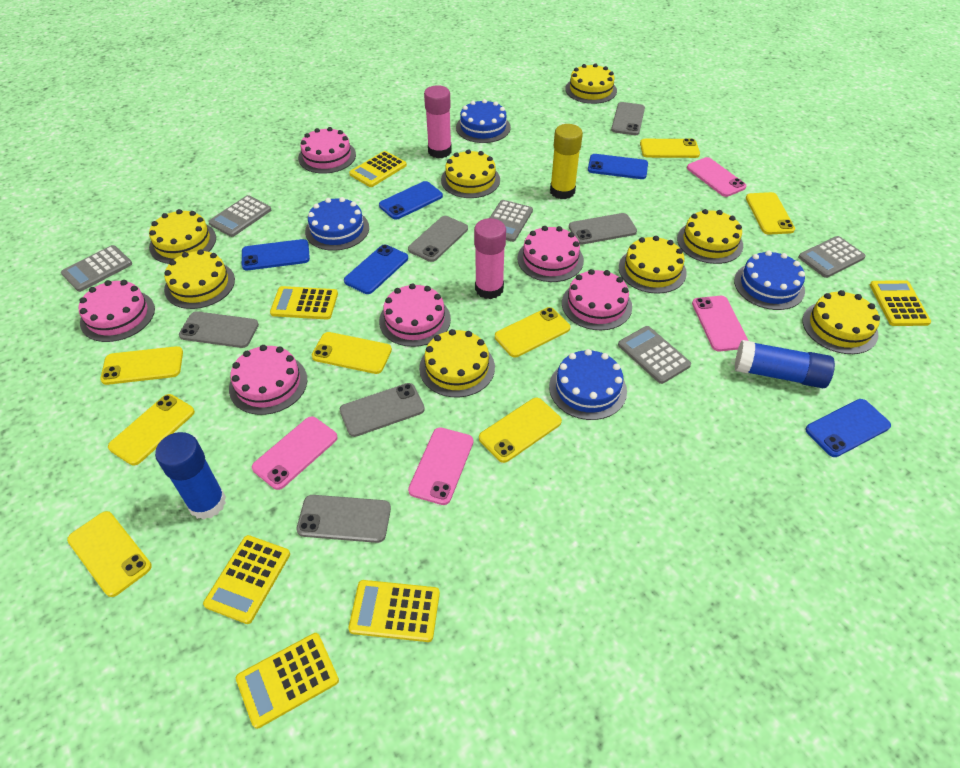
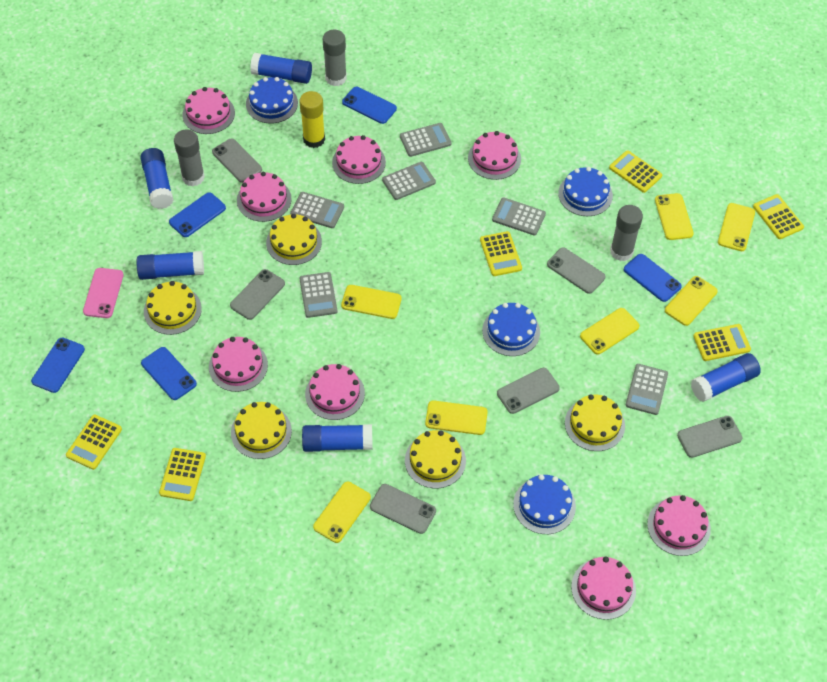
blue glue stick: 2 -> 5
grey calculator: 5 -> 6
grey glue stick: 0 -> 3
pink cake: 6 -> 8
pink glue stick: 2 -> 0
pink phone: 4 -> 1
yellow cake: 8 -> 5
yellow phone: 8 -> 7

